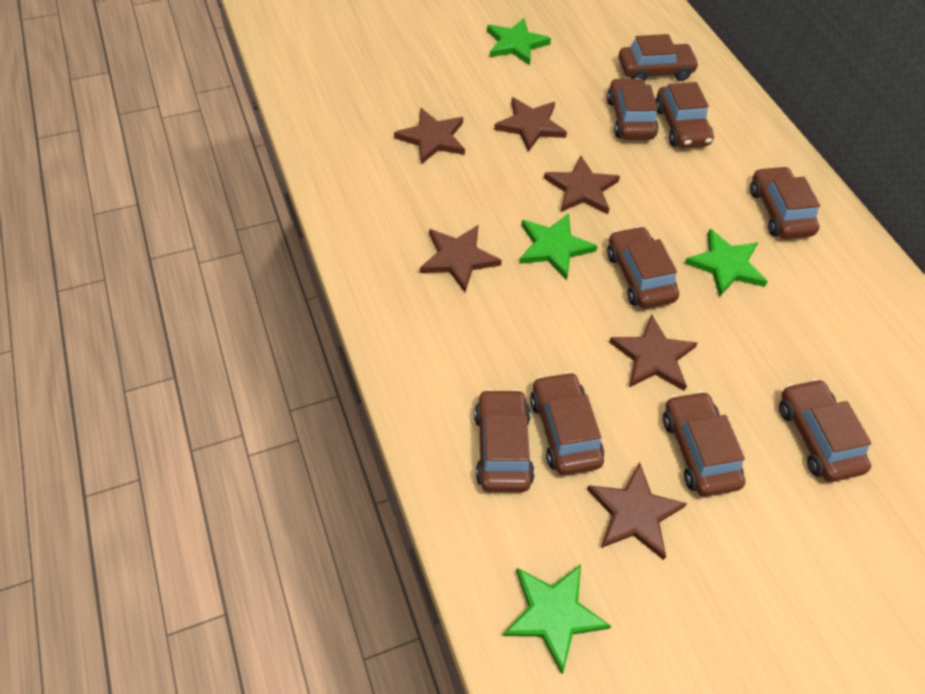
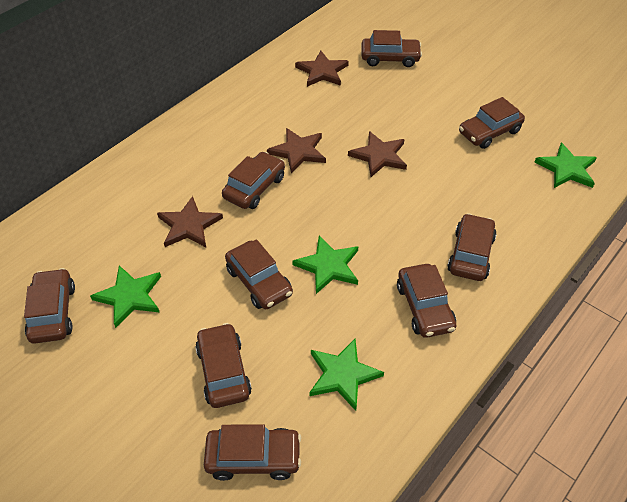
brown star: 6 -> 4

